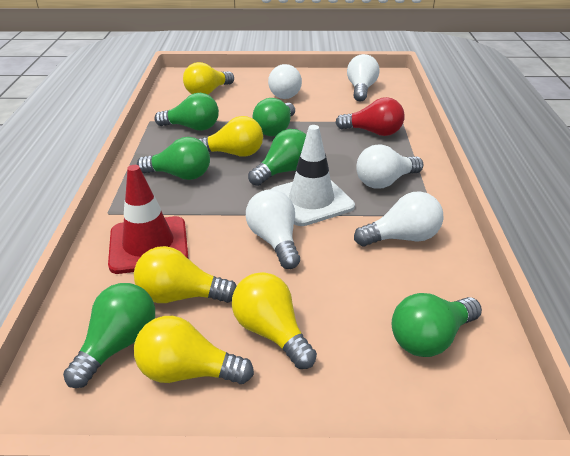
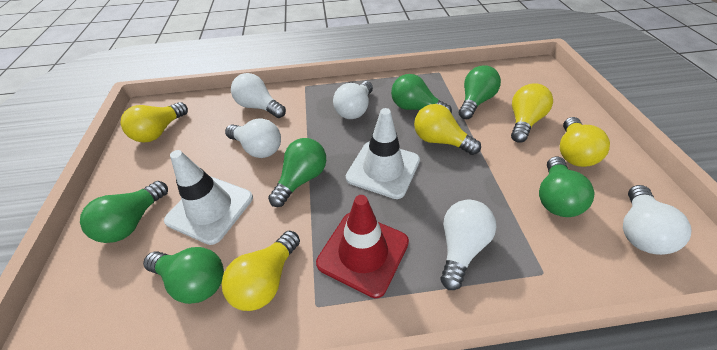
red light bulb: 1 -> 0
white traffic cone: 1 -> 2

